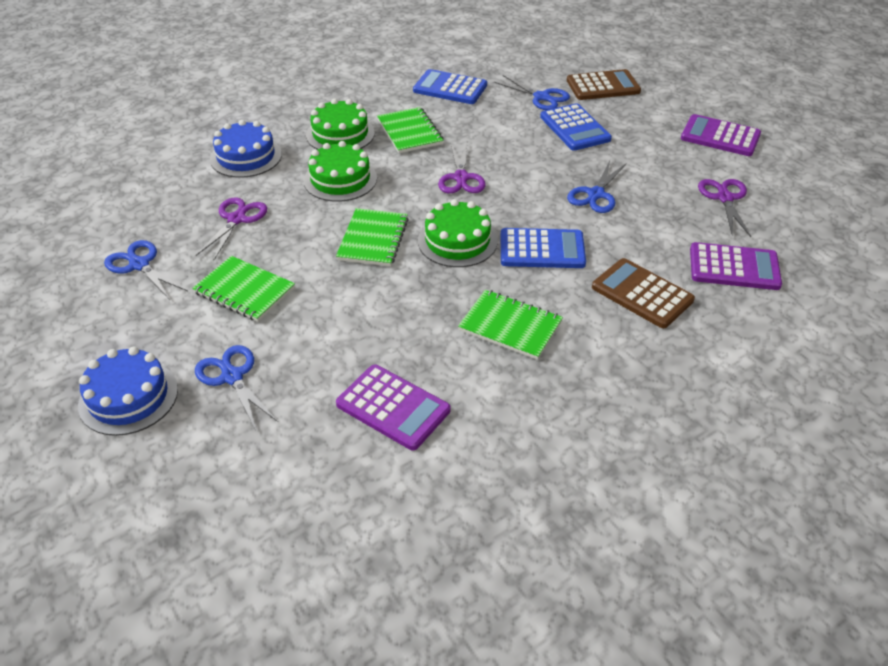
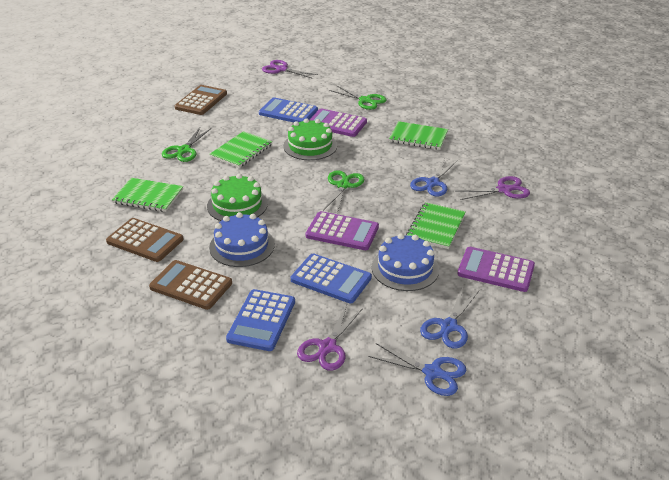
blue scissors: 4 -> 3
brown calculator: 2 -> 3
green cake: 3 -> 2
green scissors: 0 -> 3

